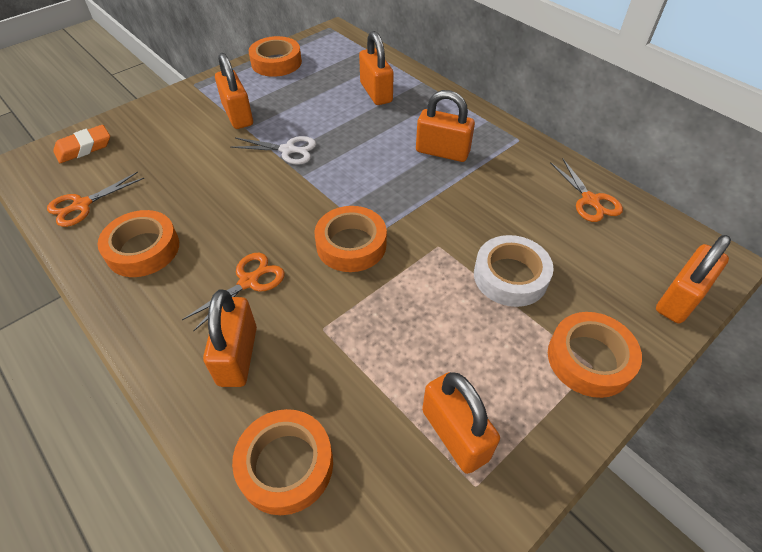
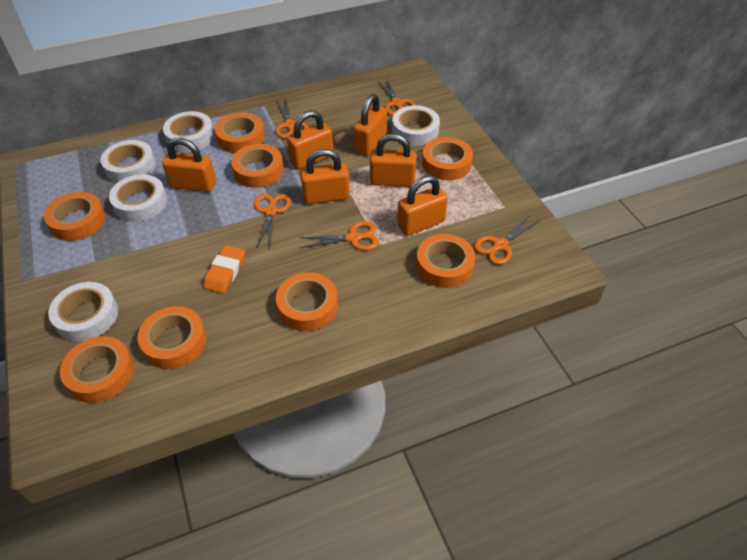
orange scissors: 3 -> 5
orange tape: 5 -> 8
white scissors: 1 -> 0
white tape: 1 -> 5

